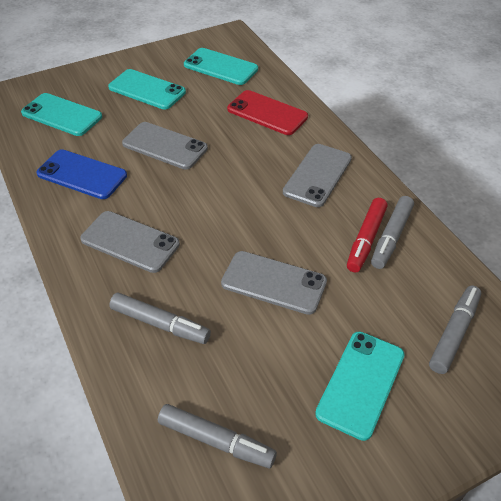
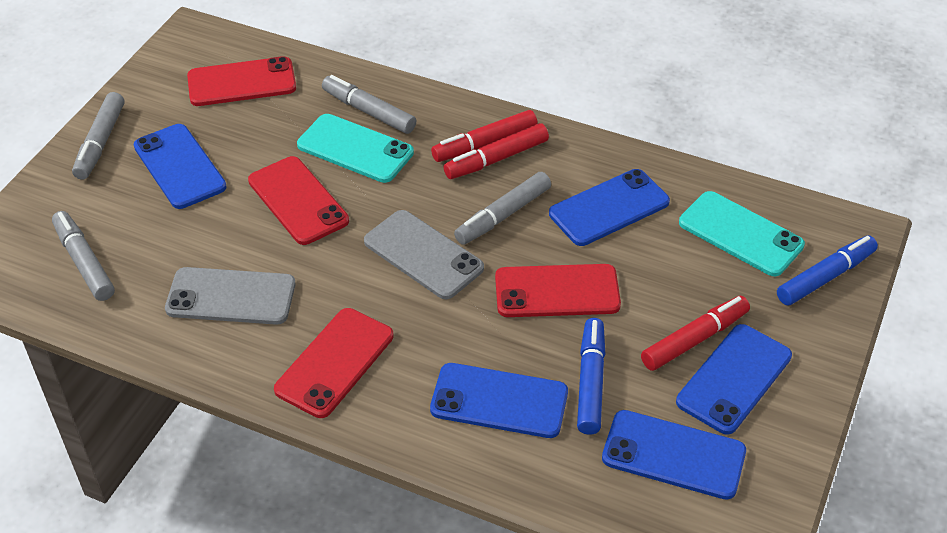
blue marker: 0 -> 2
blue phone: 1 -> 5
grey phone: 4 -> 2
red marker: 1 -> 3
red phone: 1 -> 4
turquoise phone: 4 -> 2

